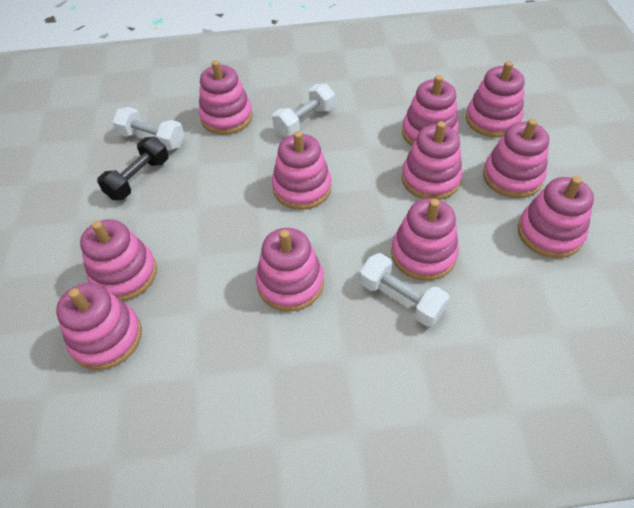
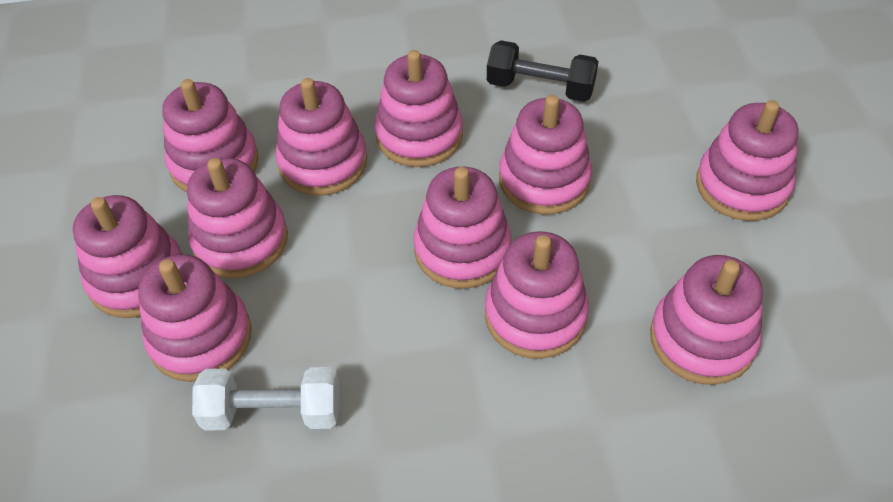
white dumbbell: 3 -> 1

